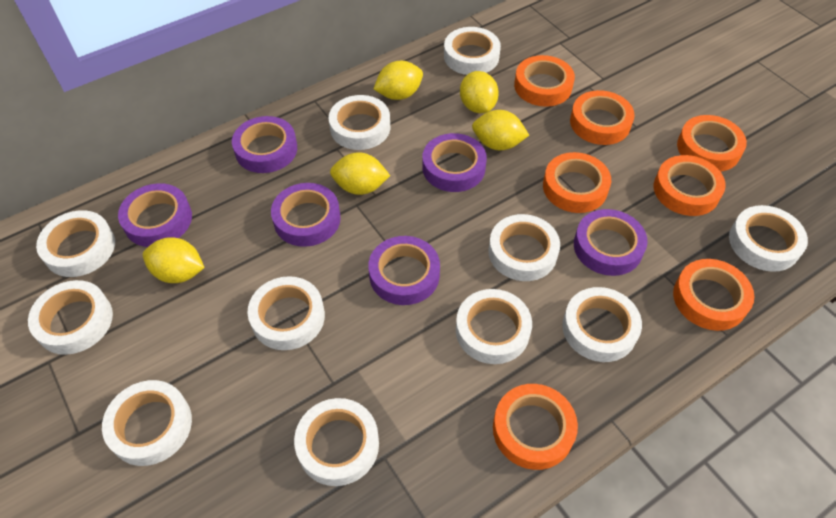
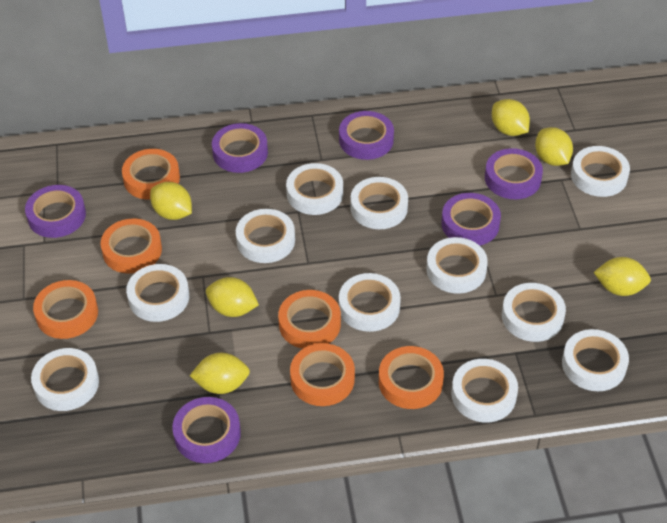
orange tape: 7 -> 6
yellow lemon: 5 -> 6

